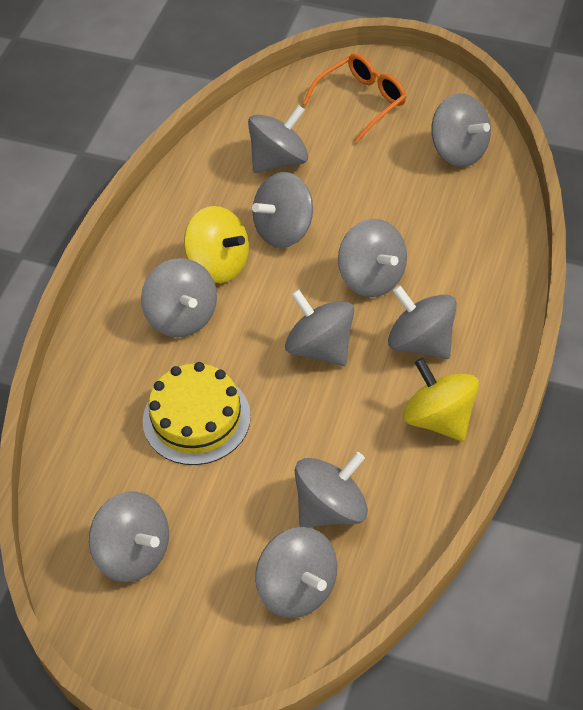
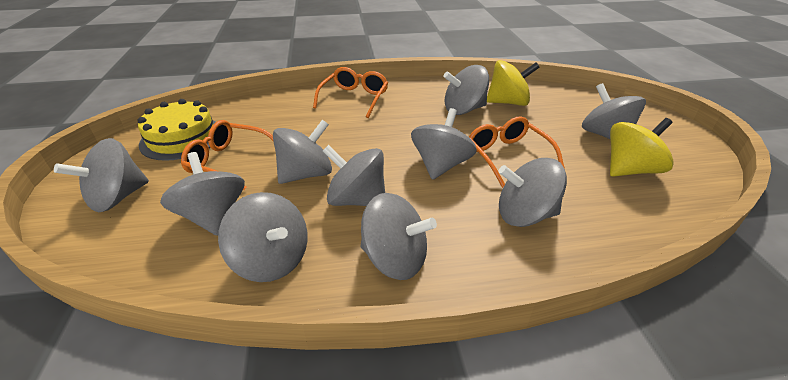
orange glasses: 1 -> 3

